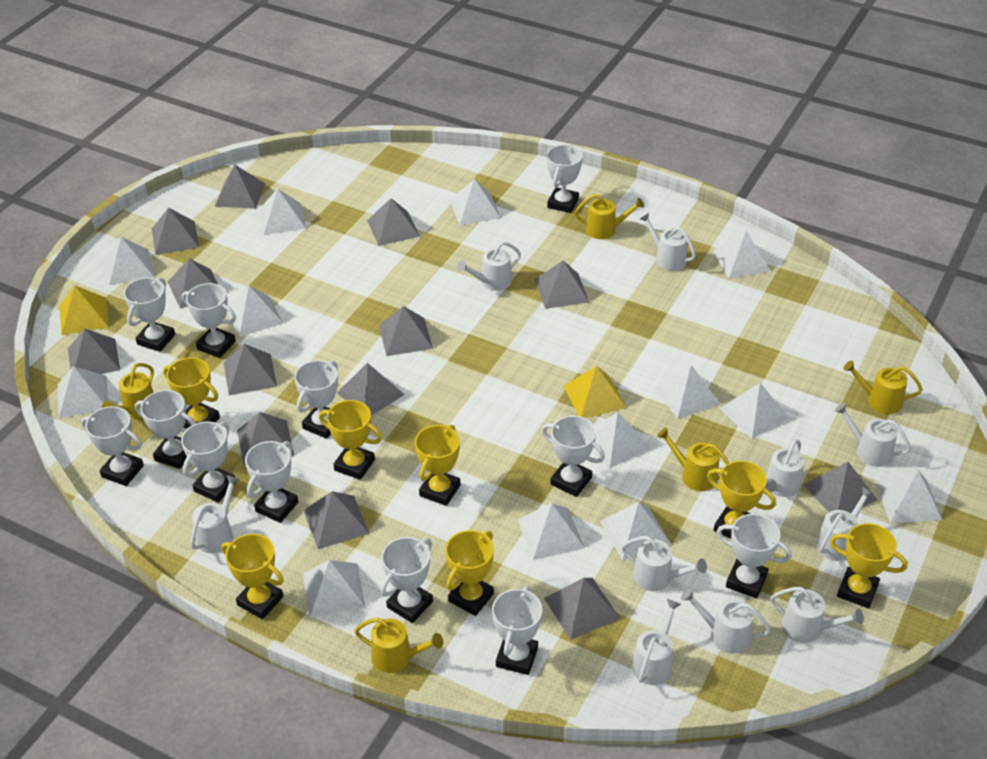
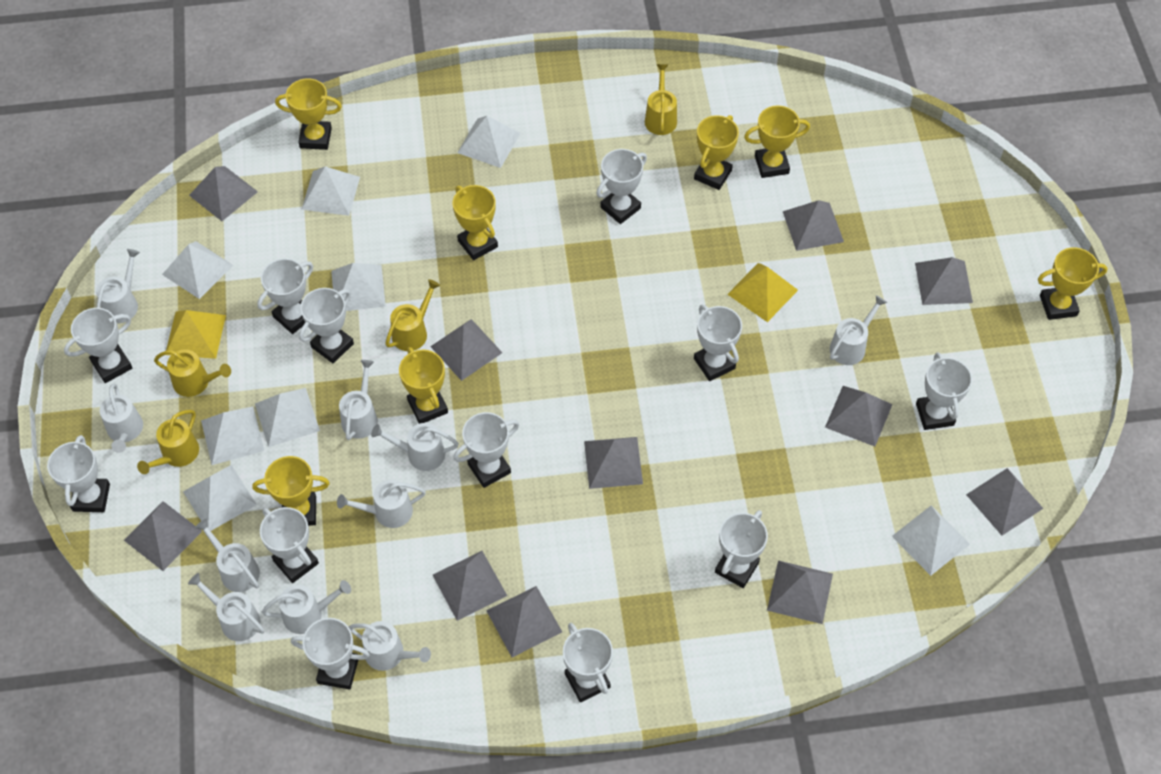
grey pyramid: 13 -> 11
white pyramid: 13 -> 8
yellow watering can: 5 -> 4

